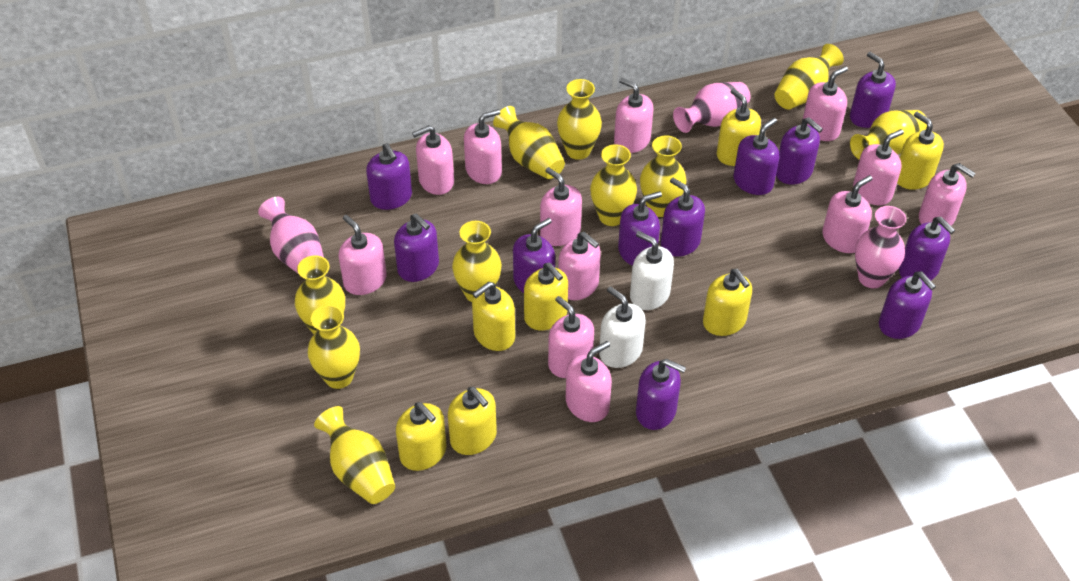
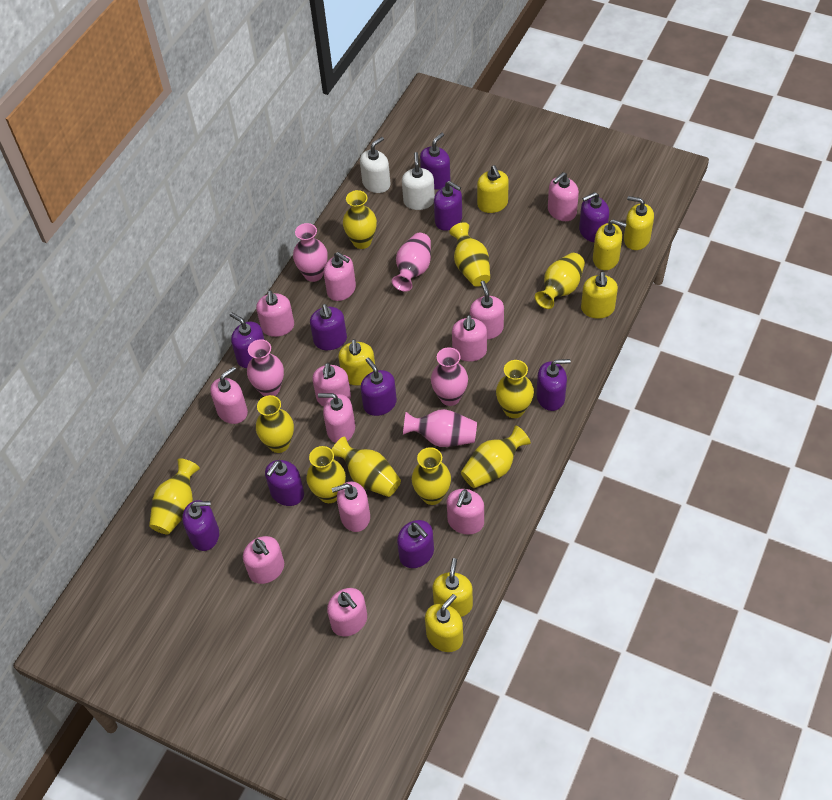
pink vase: 3 -> 5
purple soap dispenser: 11 -> 10

